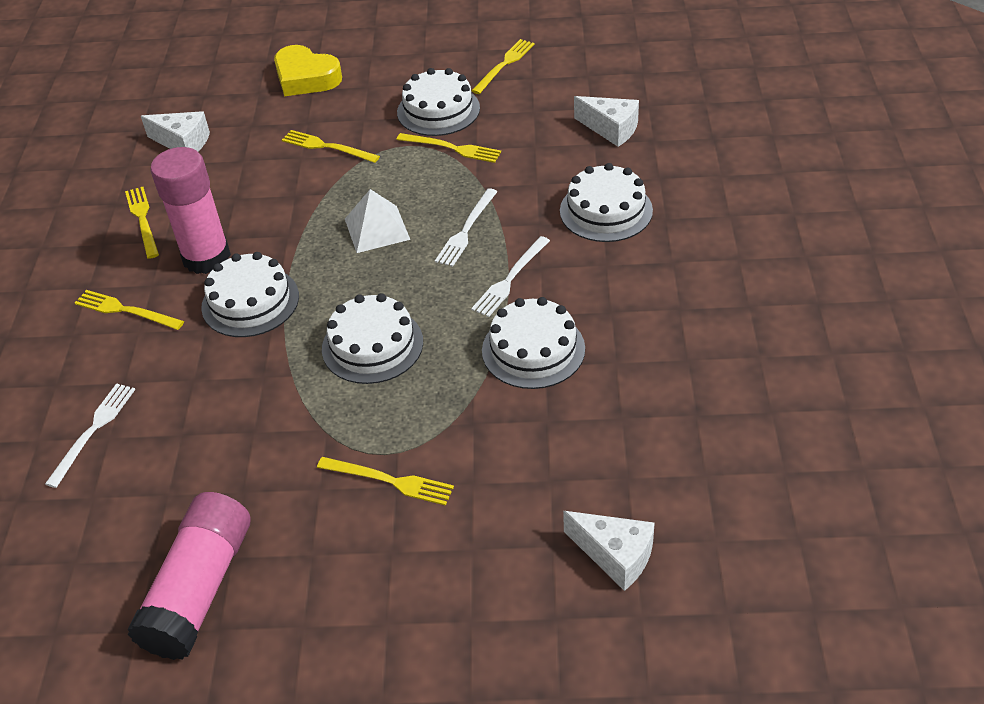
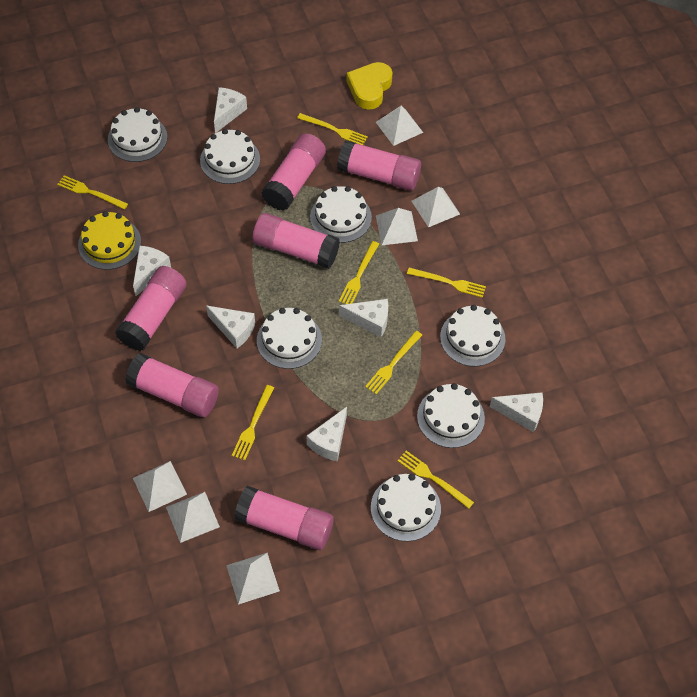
pink glue stick: 2 -> 6
white cake: 5 -> 7
white cheese: 3 -> 6
white fork: 3 -> 0
white pyramid: 1 -> 6
yellow cake: 0 -> 1
yellow fork: 6 -> 7

